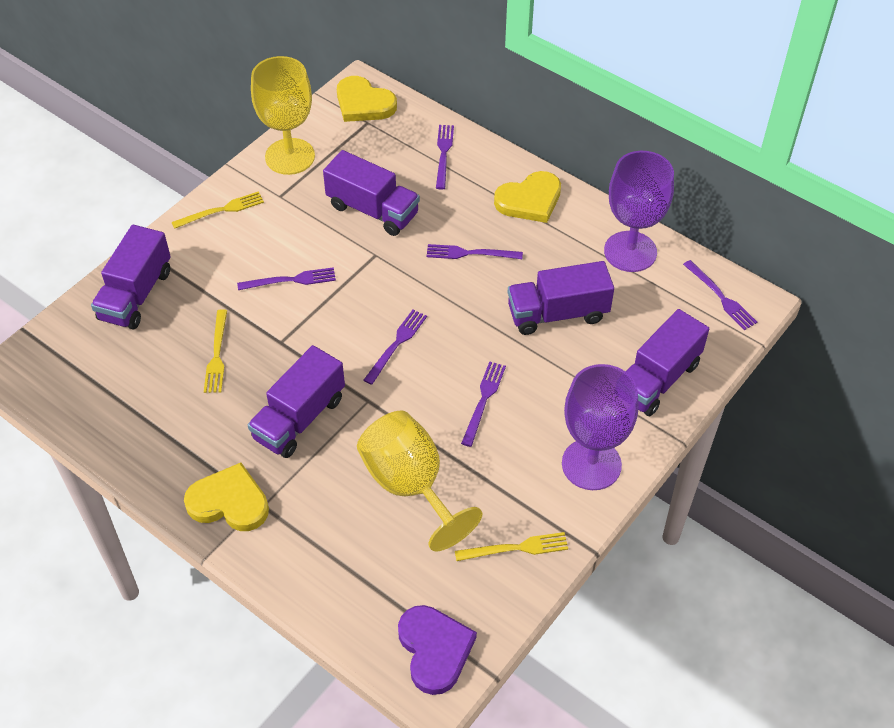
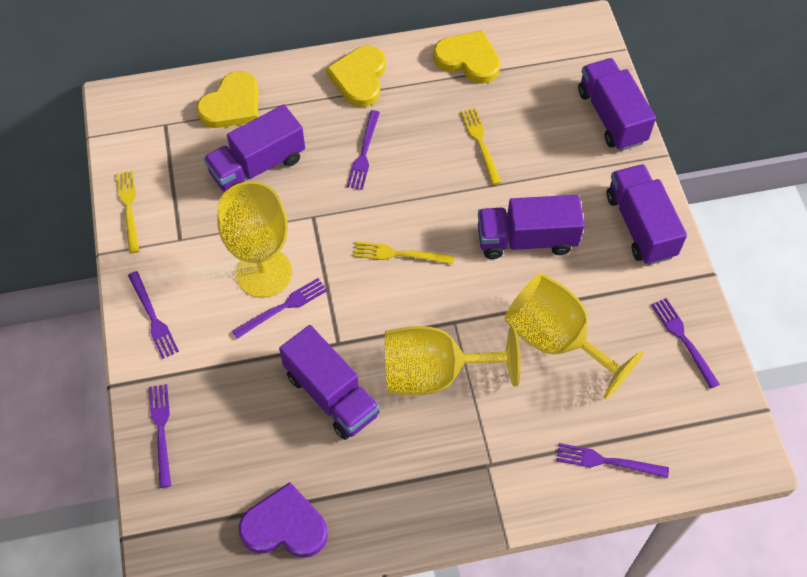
purple goblet: 2 -> 0
yellow goblet: 2 -> 3

